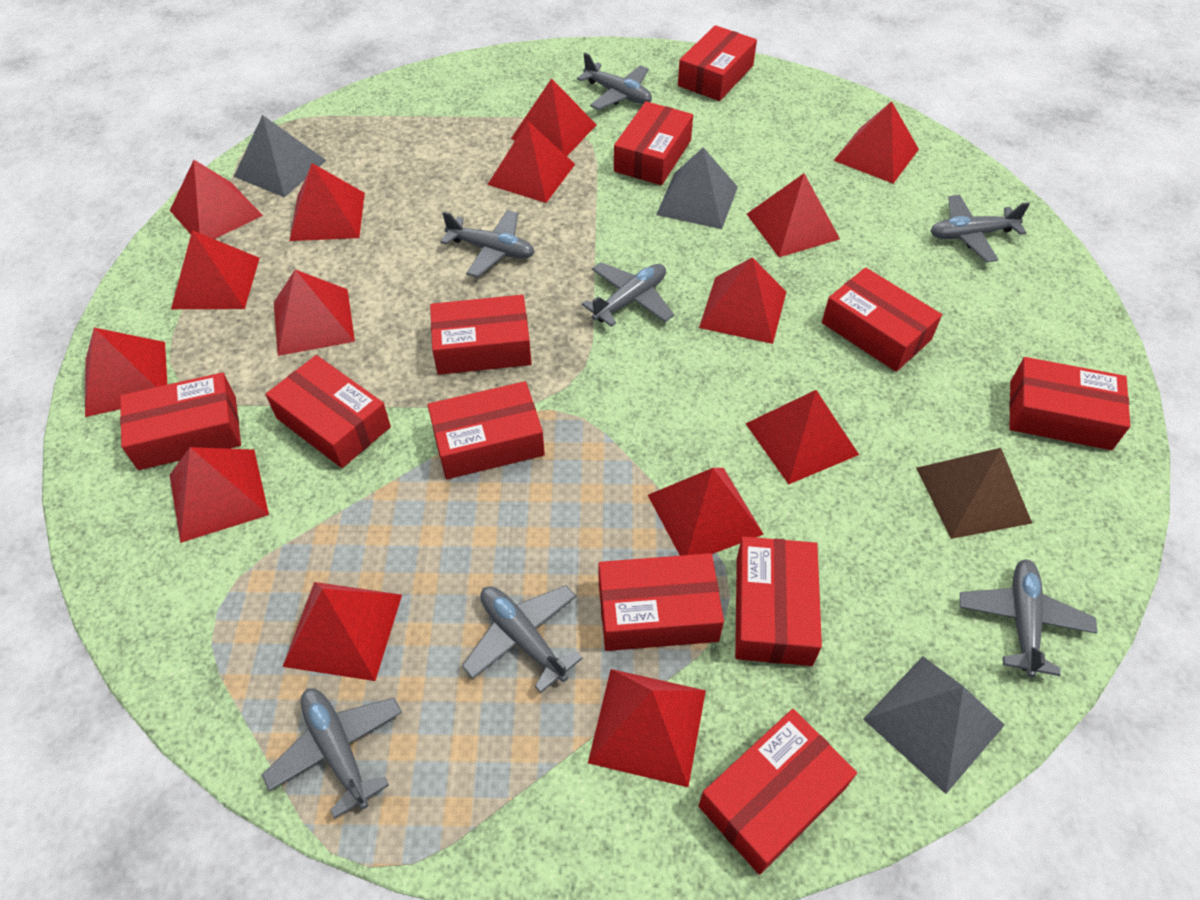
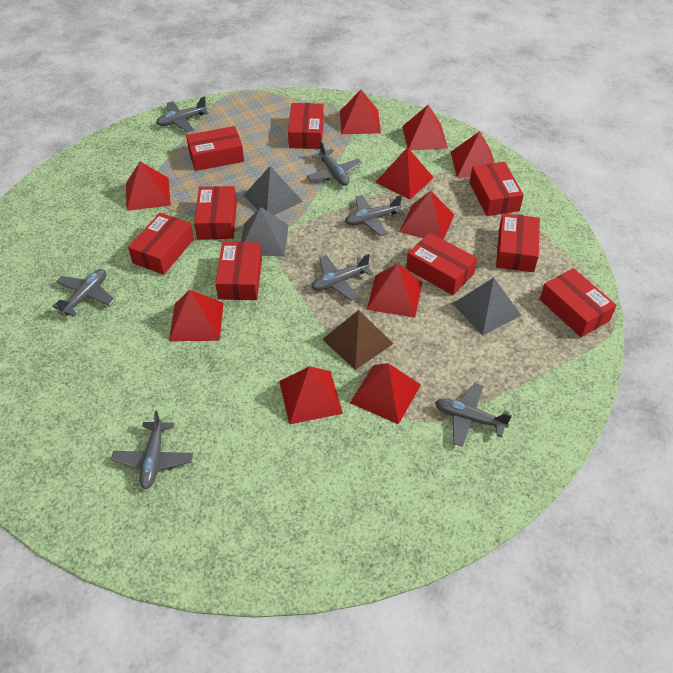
red box: 11 -> 9
red pyramid: 15 -> 10

